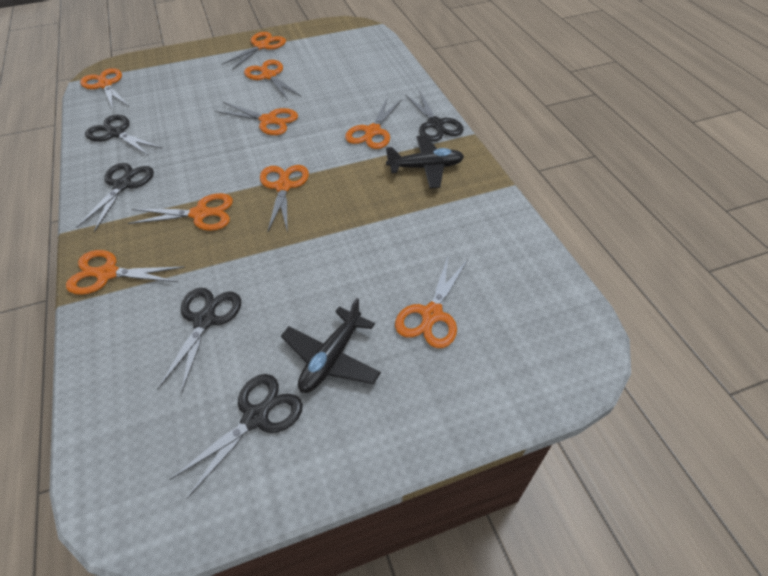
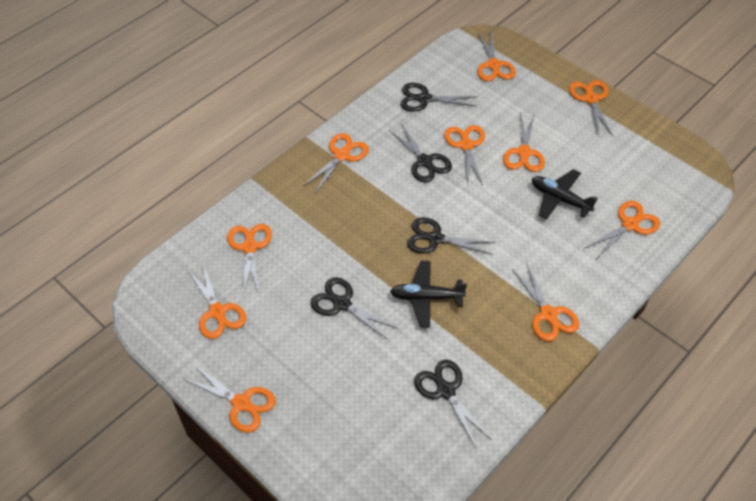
orange scissors: 9 -> 10

